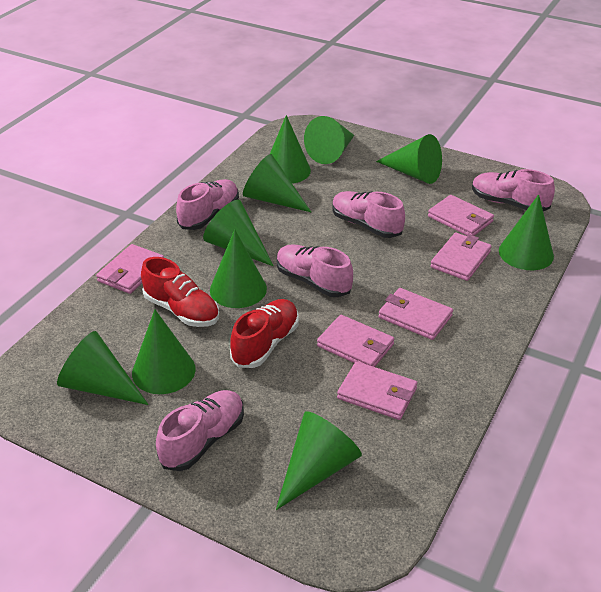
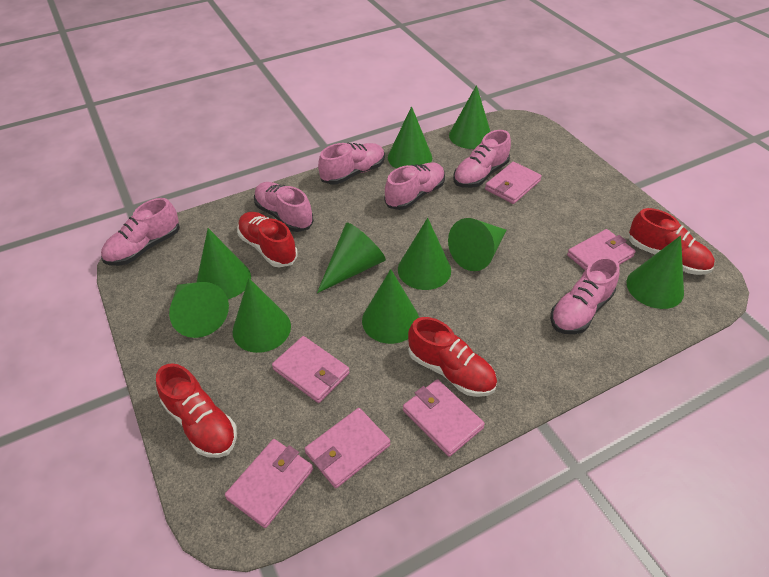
pink shoe: 5 -> 6
red shoe: 2 -> 4

